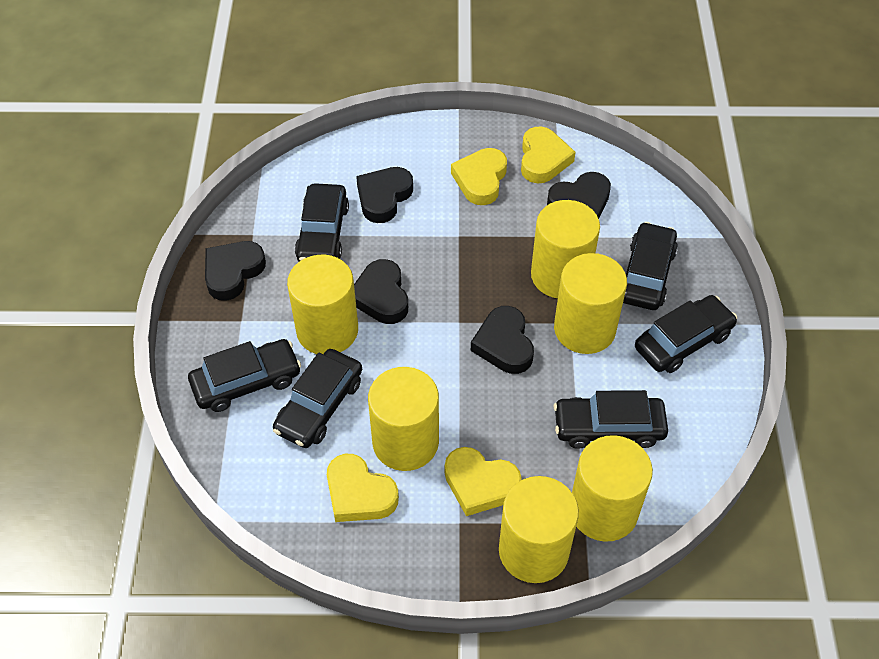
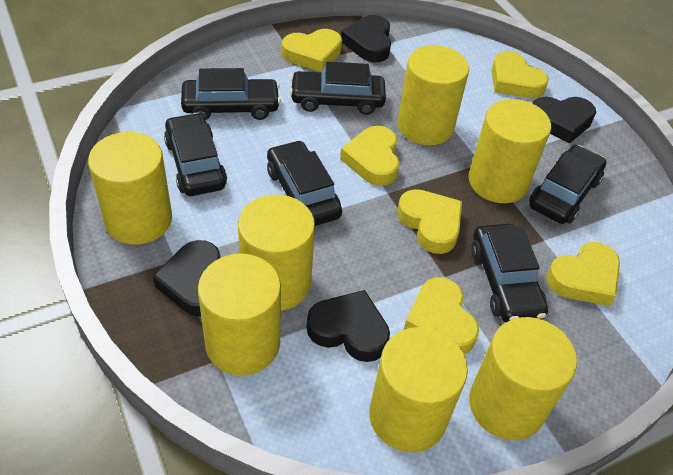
black heart: 5 -> 4
yellow cylinder: 6 -> 7
yellow heart: 4 -> 6

